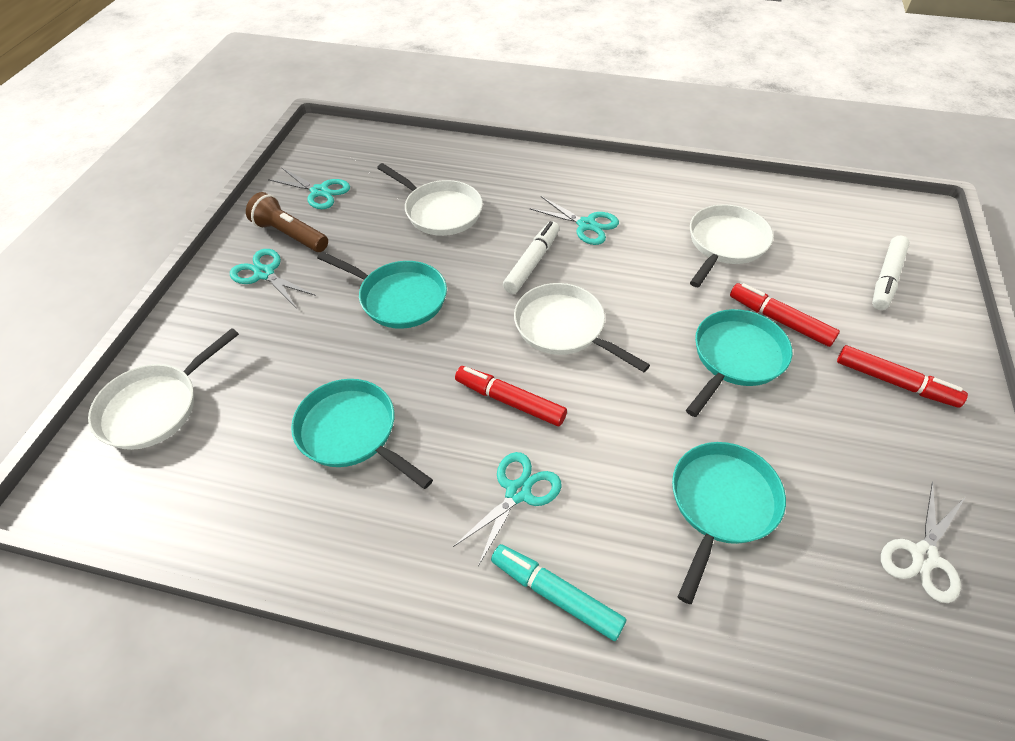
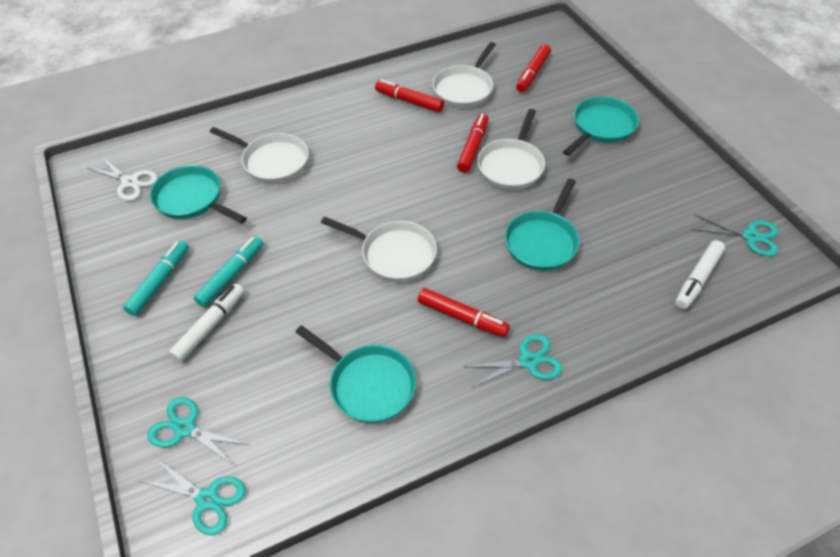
brown flashlight: 1 -> 0
red marker: 3 -> 4
turquoise marker: 1 -> 2

